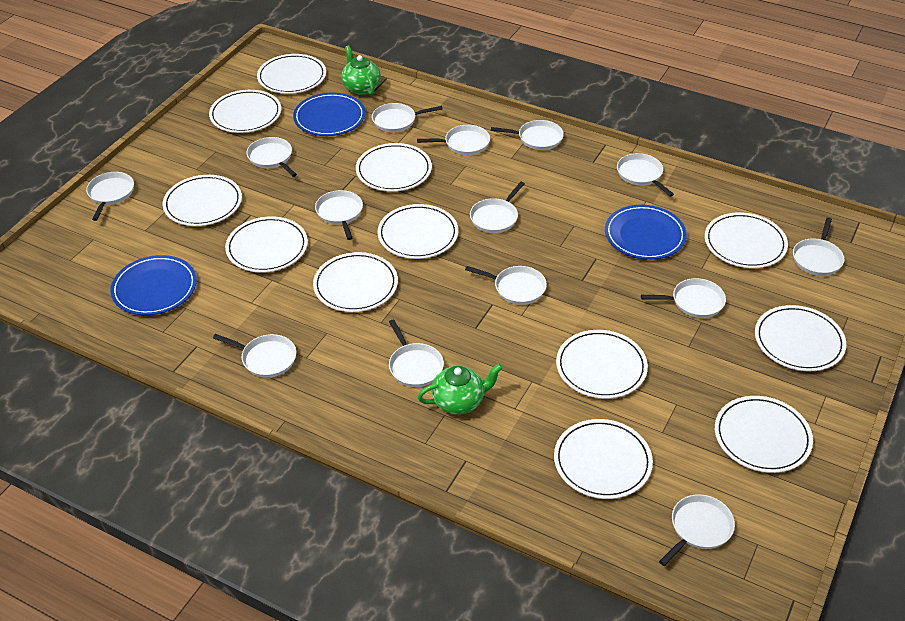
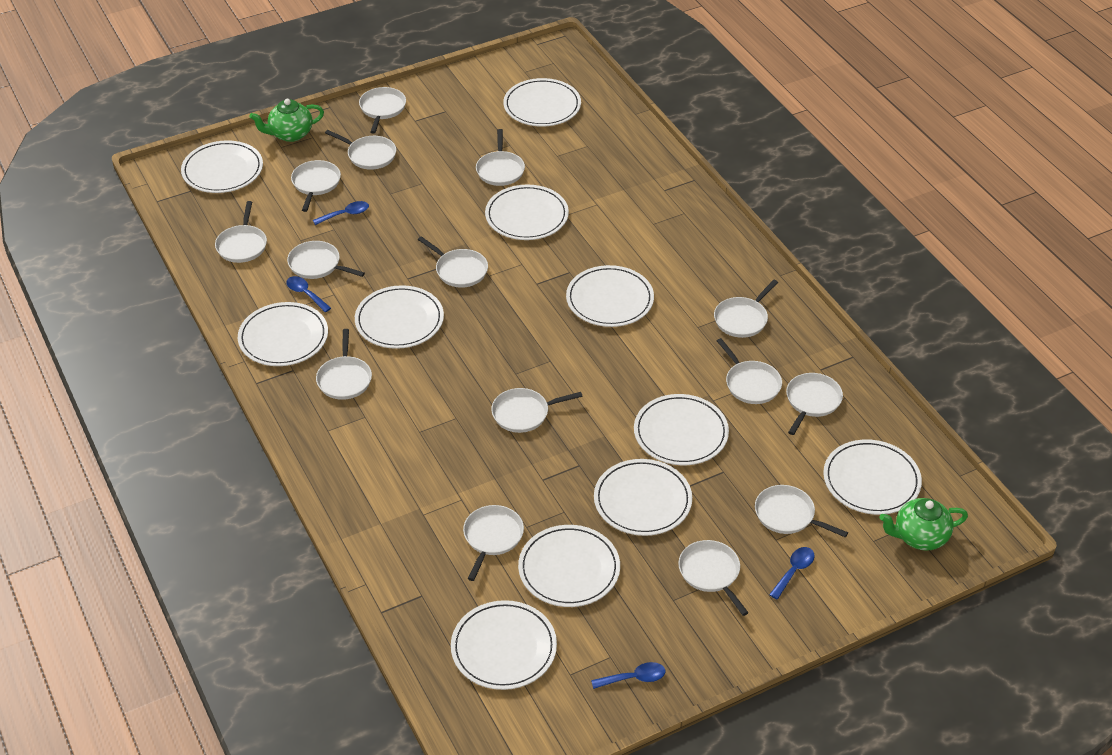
blue plate: 3 -> 0
blue spoon: 0 -> 4
white pan: 14 -> 15
white plate: 12 -> 11

